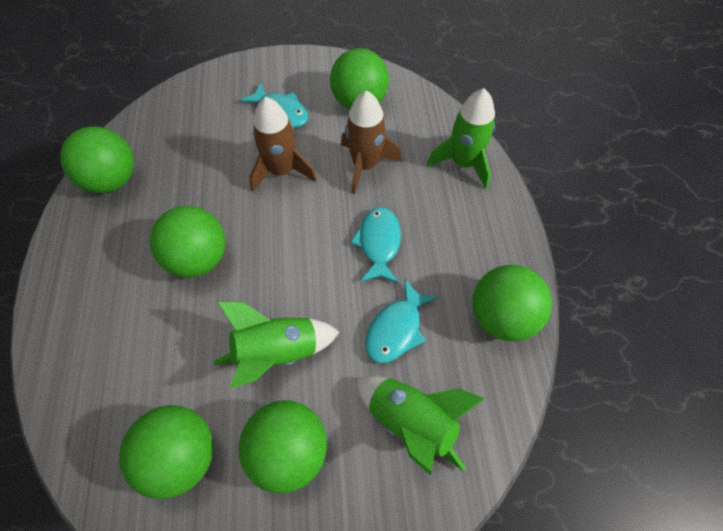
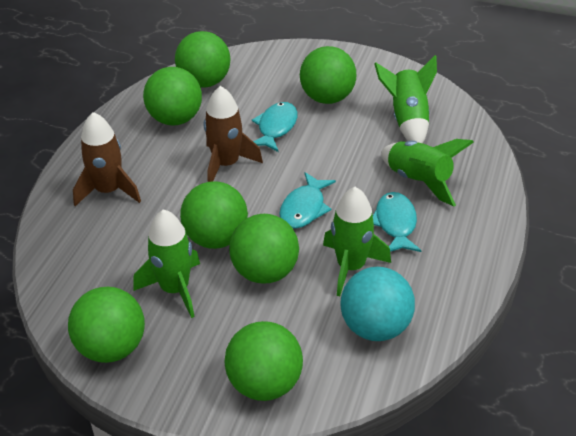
green ball: 6 -> 7
green rocket: 3 -> 4
turquoise ball: 0 -> 1

